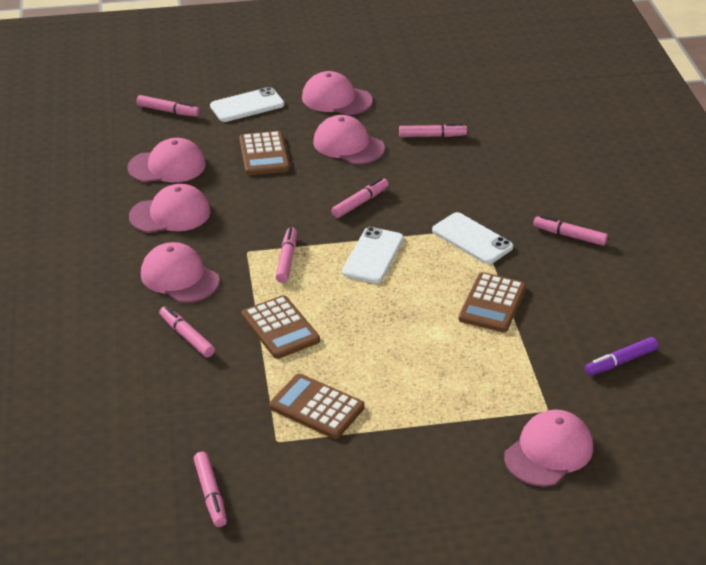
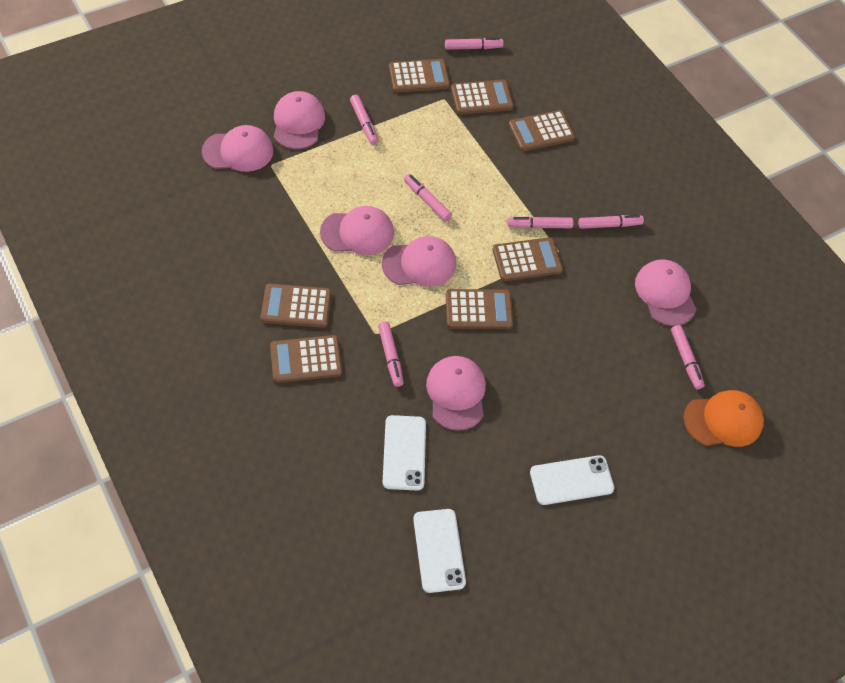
brown calculator: 4 -> 7
orange cap: 0 -> 1
purple marker: 1 -> 0

